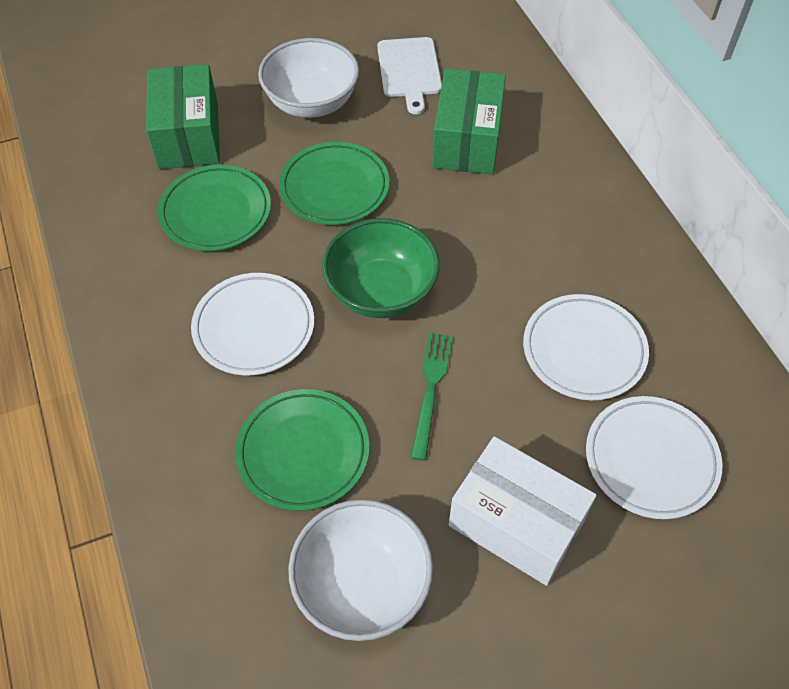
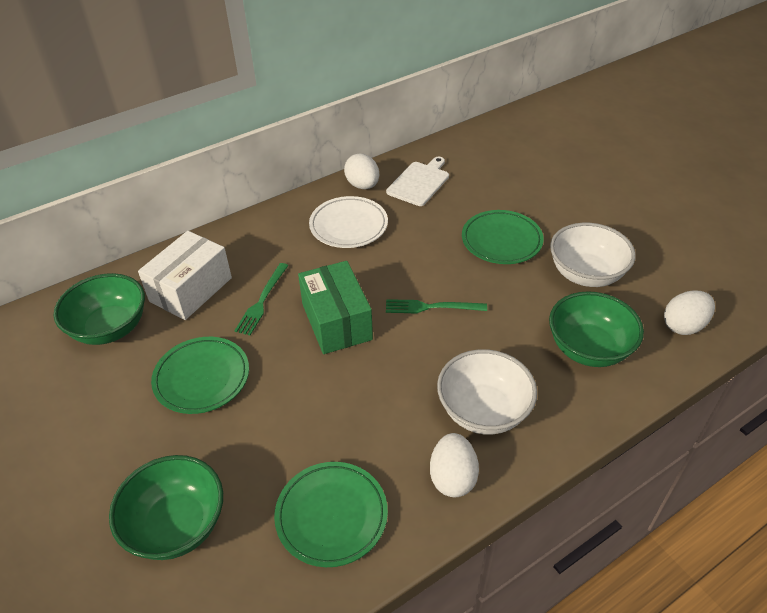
green bowl: 1 -> 3
green box: 2 -> 1
green fork: 1 -> 2
white egg: 0 -> 3
white plate: 3 -> 1

